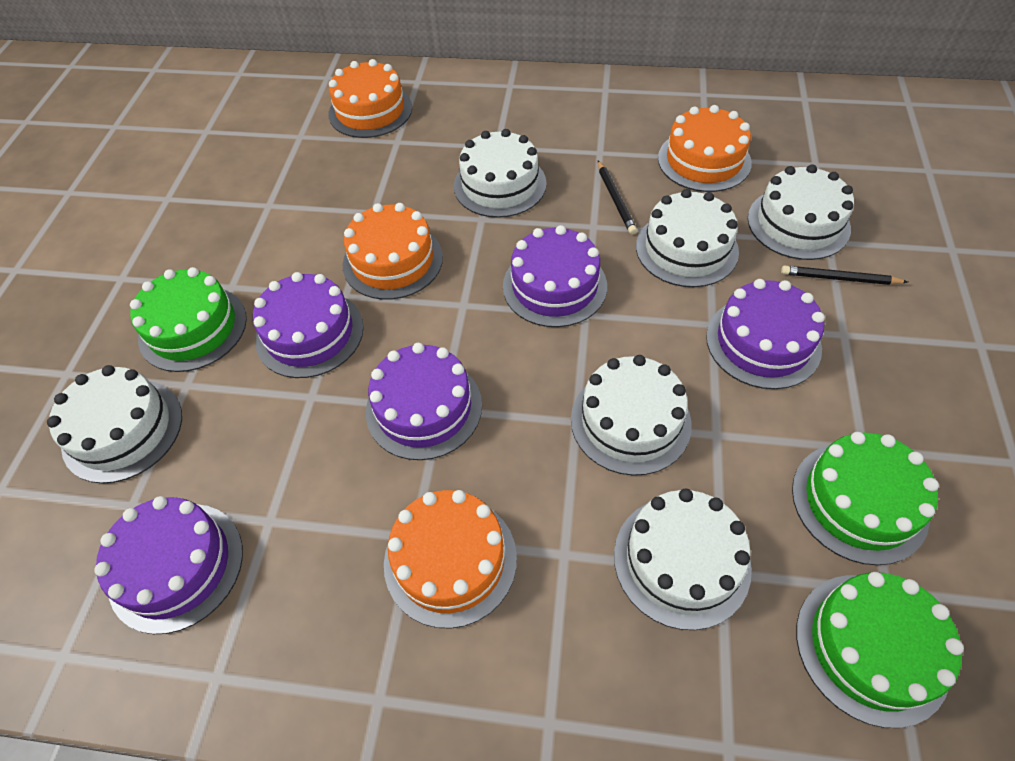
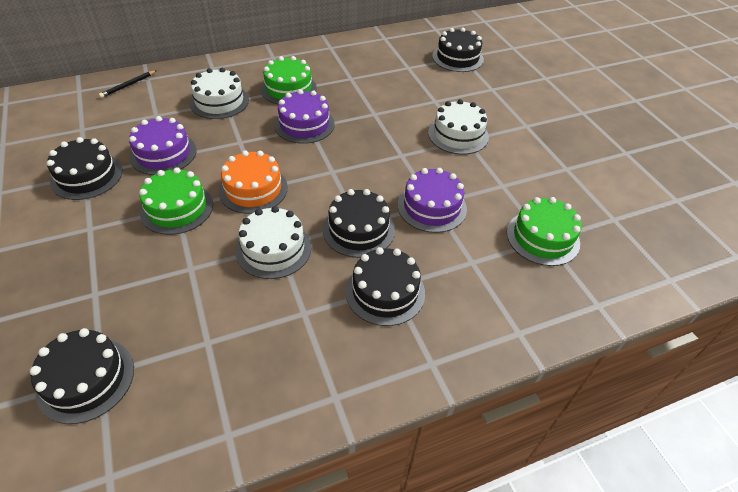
black cake: 0 -> 5
black pencil: 2 -> 1
orange cake: 4 -> 1
purple cake: 5 -> 3
white cake: 6 -> 3

